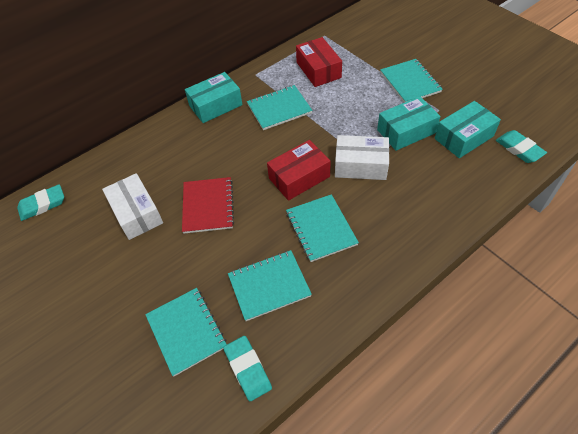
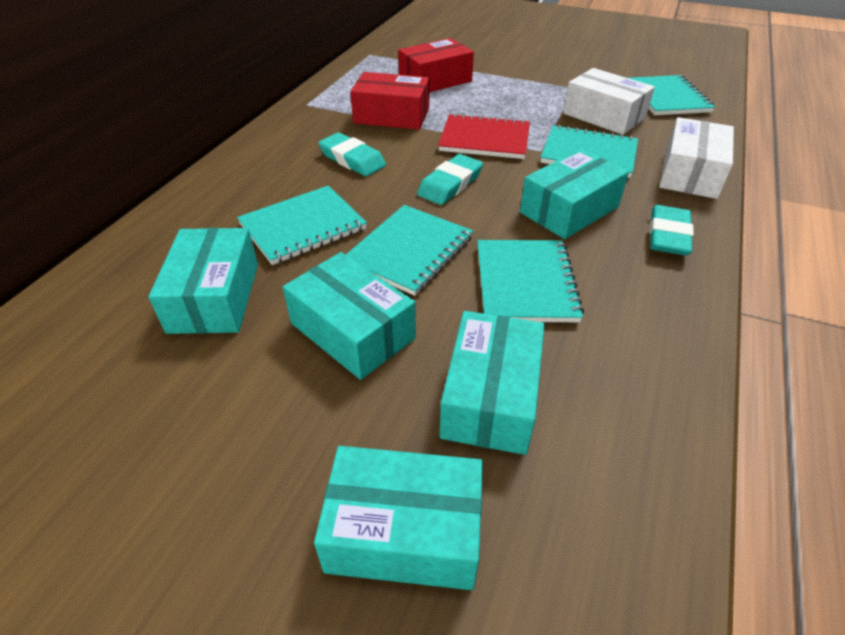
turquoise box: 3 -> 5

